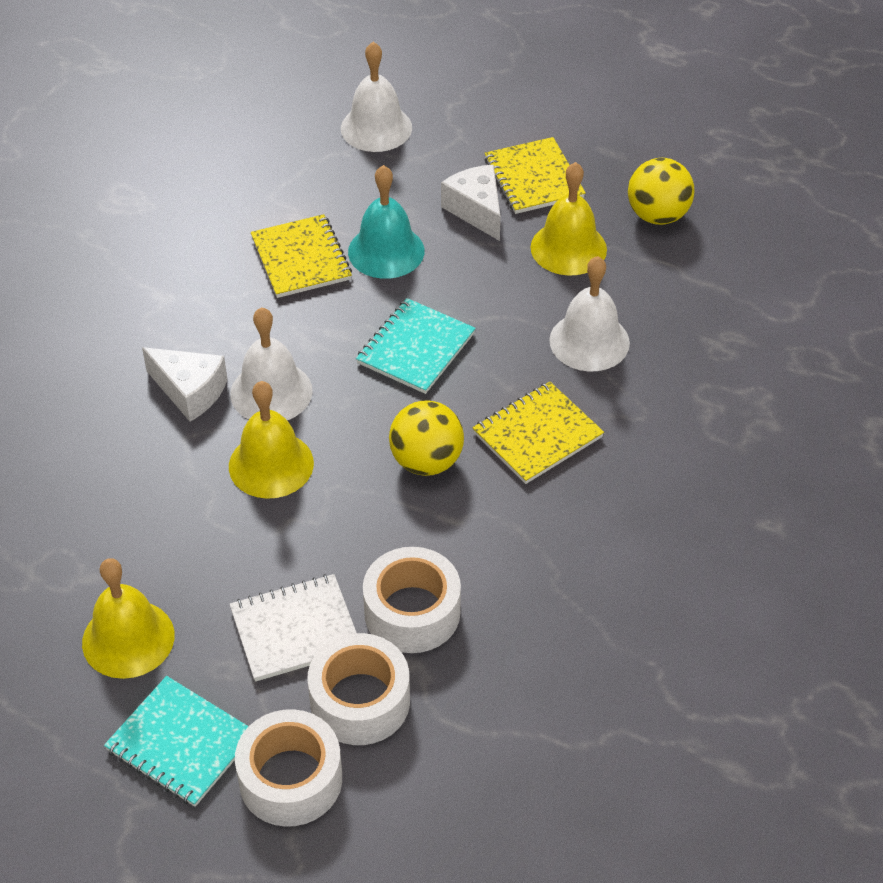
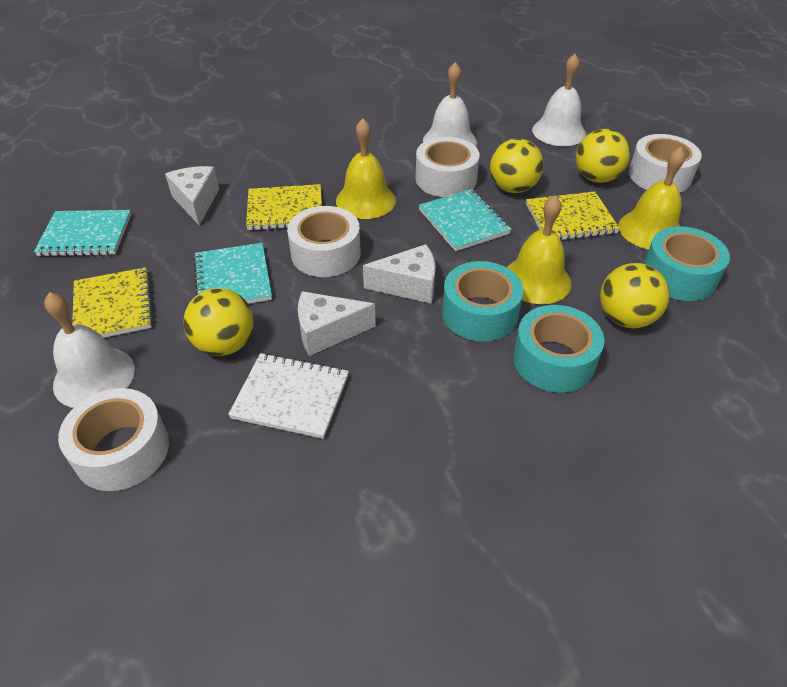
turquoise bell: 1 -> 0
turquoise notebook: 2 -> 3
turquoise tape: 0 -> 3
white cheese: 2 -> 3
white tape: 3 -> 4
yellow ball: 2 -> 4

